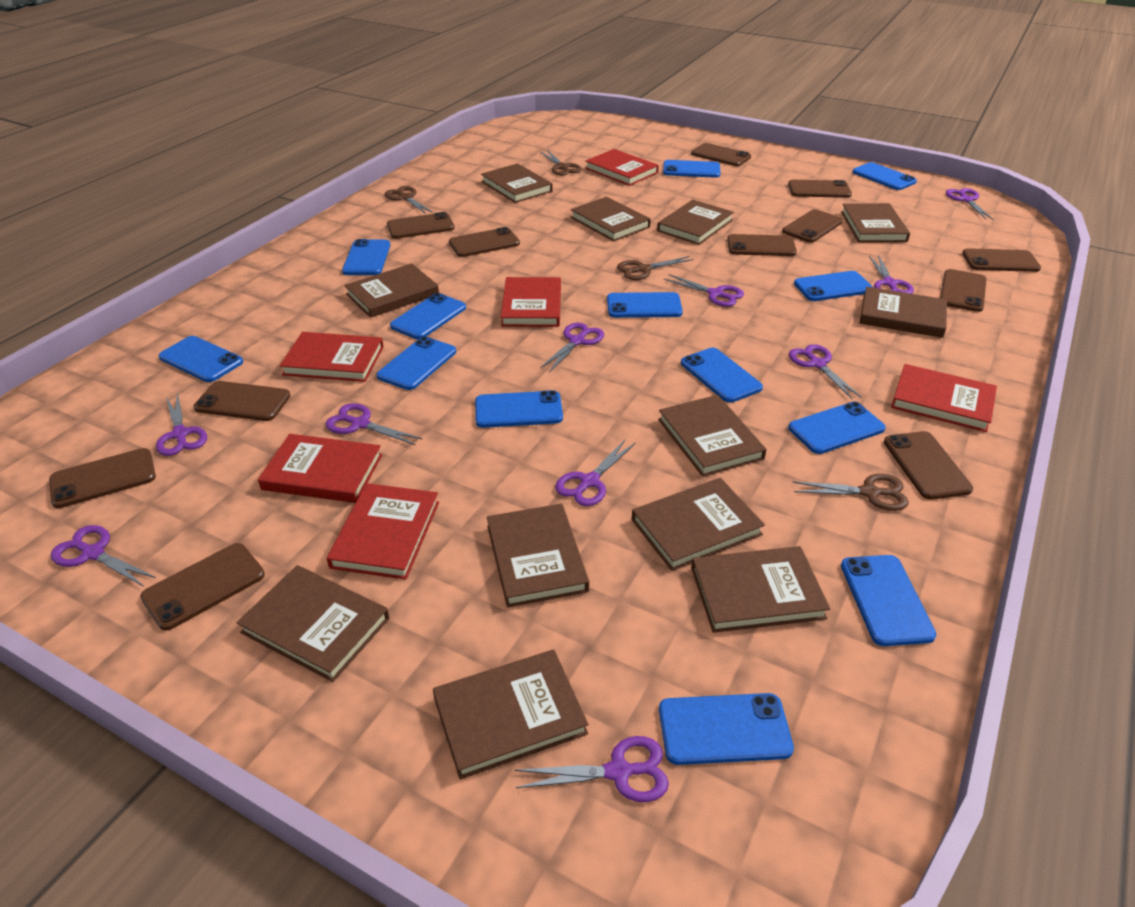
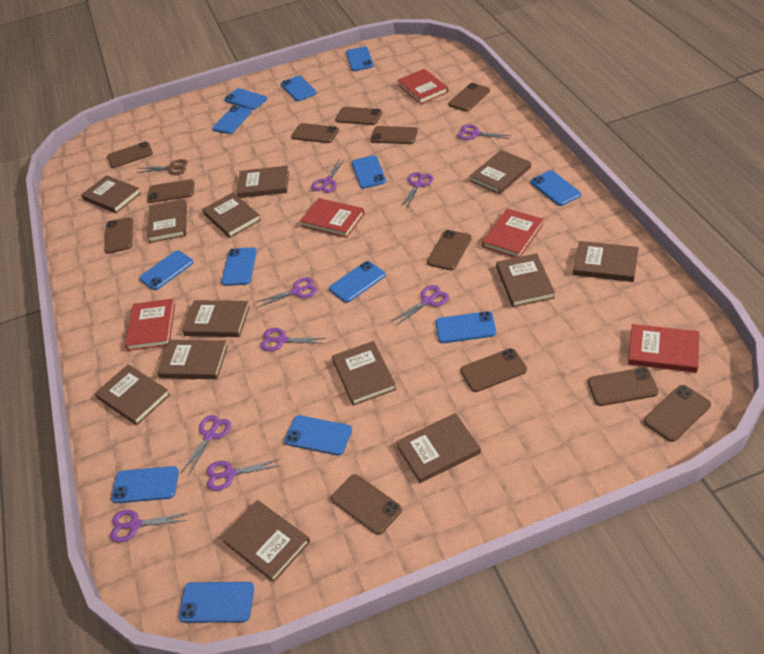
brown book: 12 -> 13
brown scissors: 4 -> 1
purple scissors: 10 -> 9
red book: 6 -> 5

